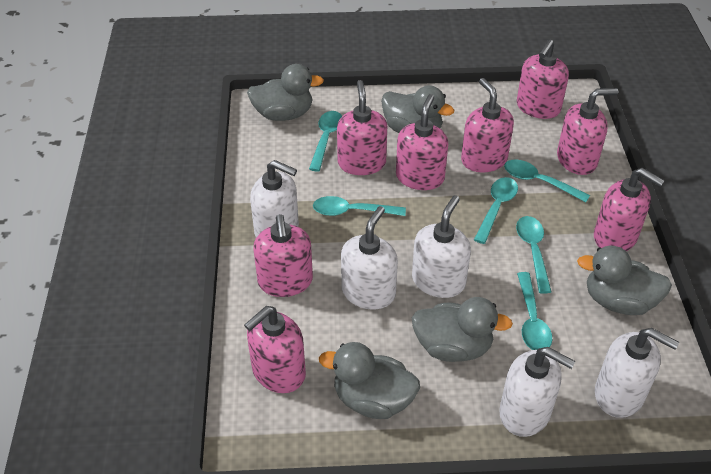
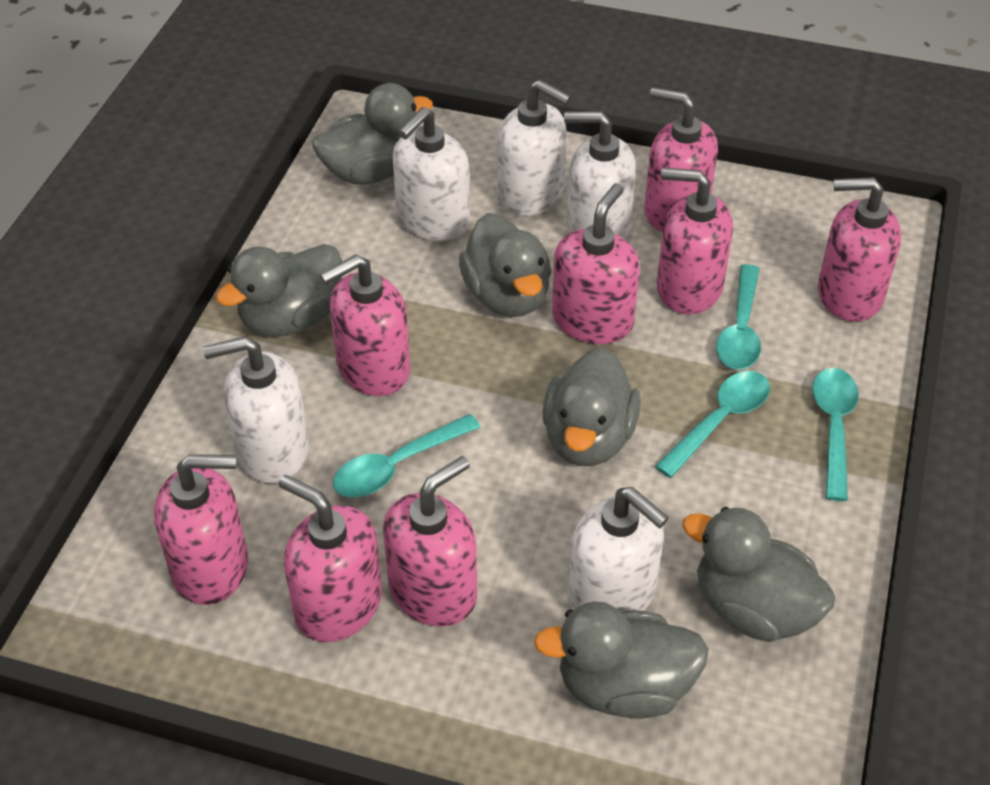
grey duck: 5 -> 6
turquoise spoon: 6 -> 4

